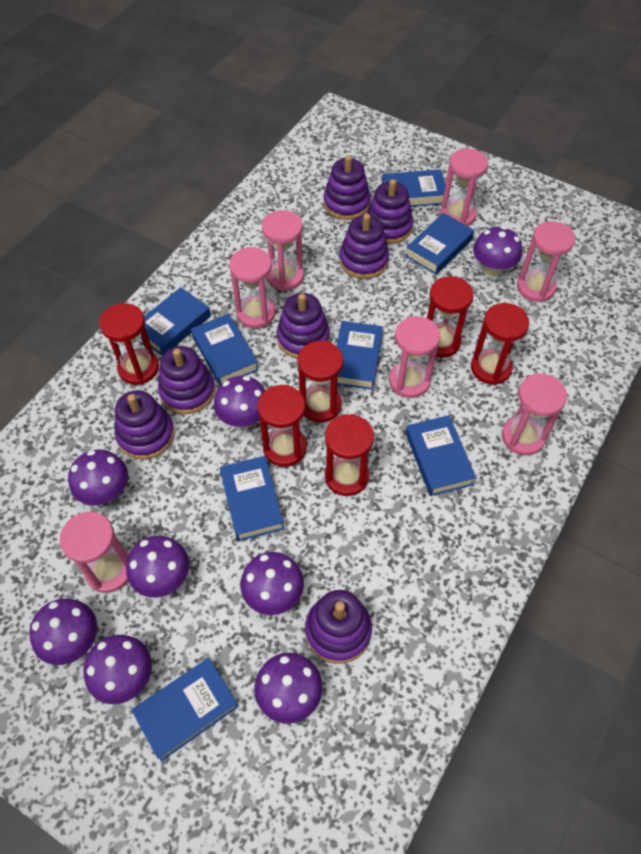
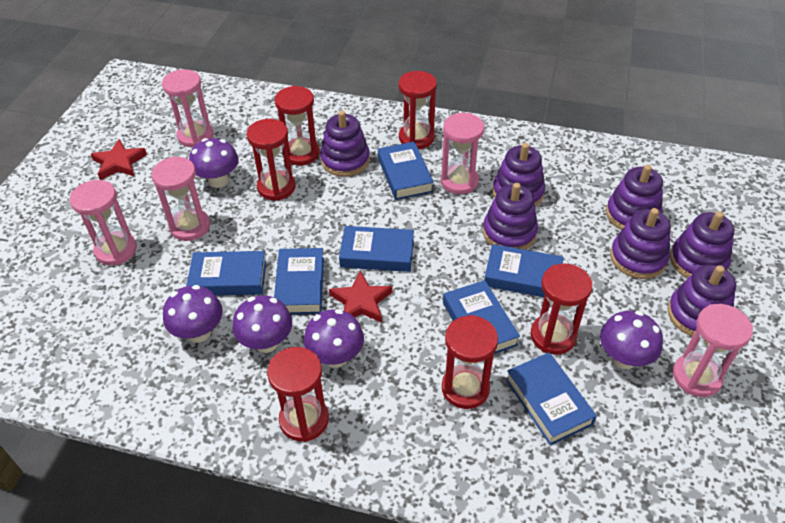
blue book: 8 -> 7
pink hourglass: 7 -> 5
purple mushroom: 8 -> 5
red star: 0 -> 2

